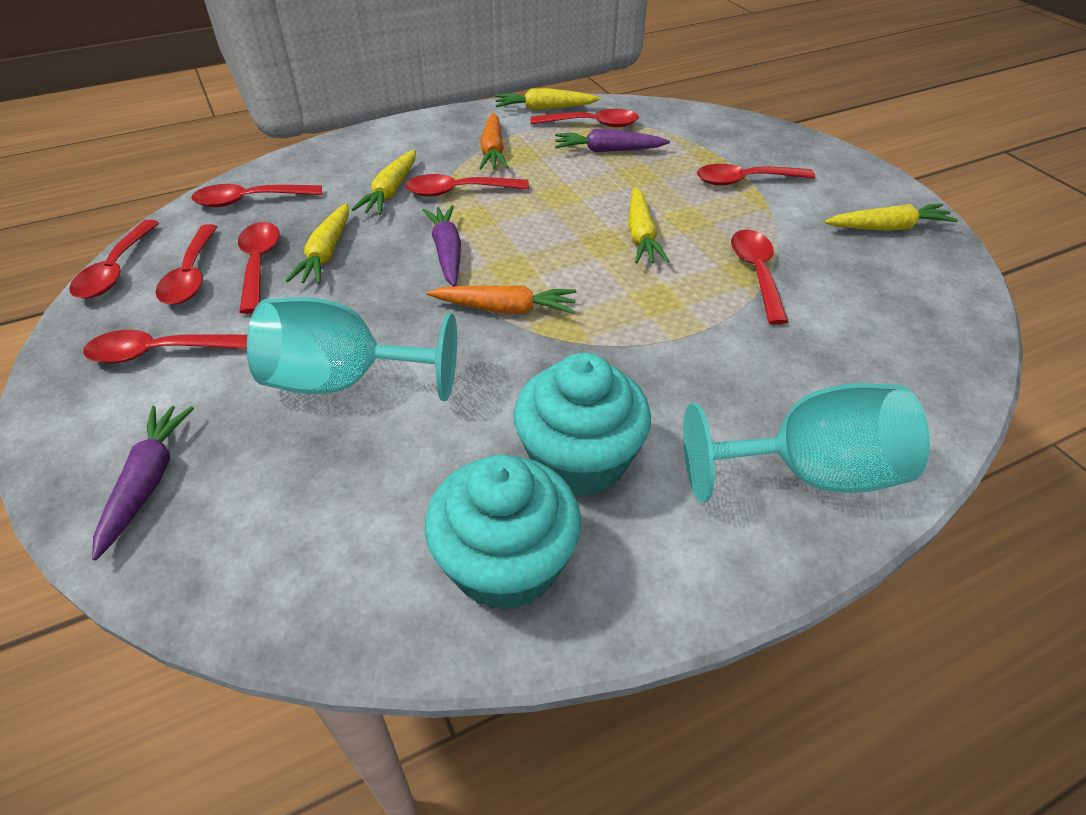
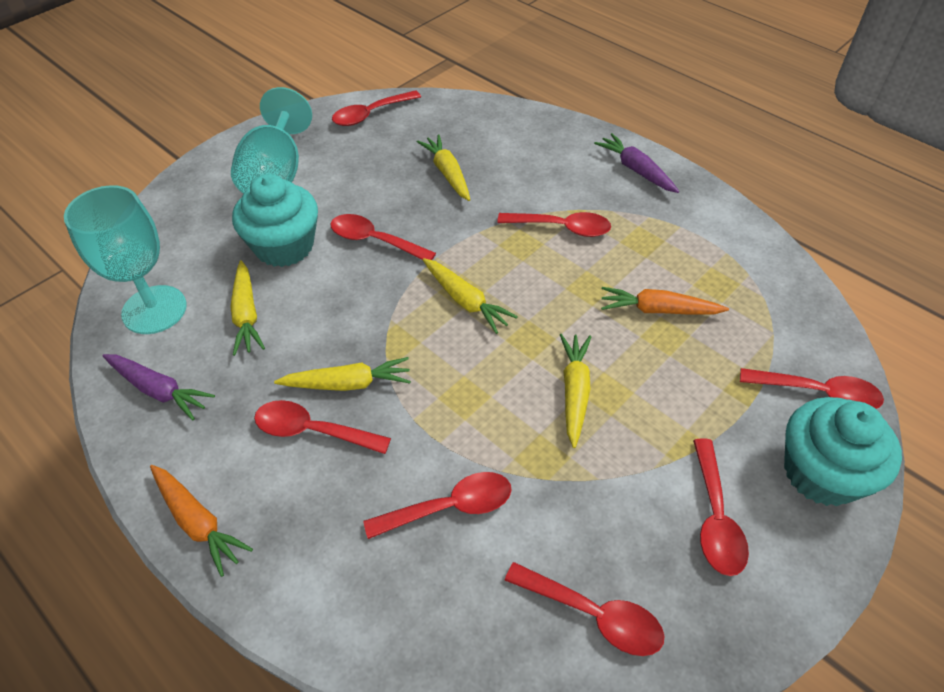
purple carrot: 3 -> 2
red spoon: 9 -> 8

